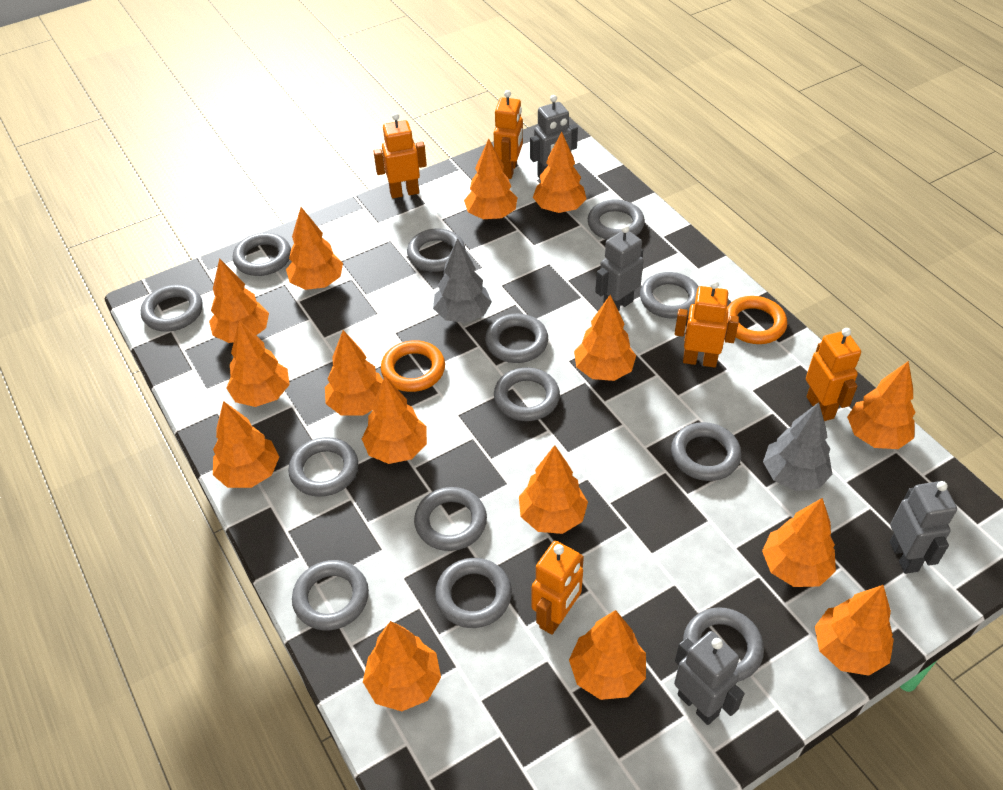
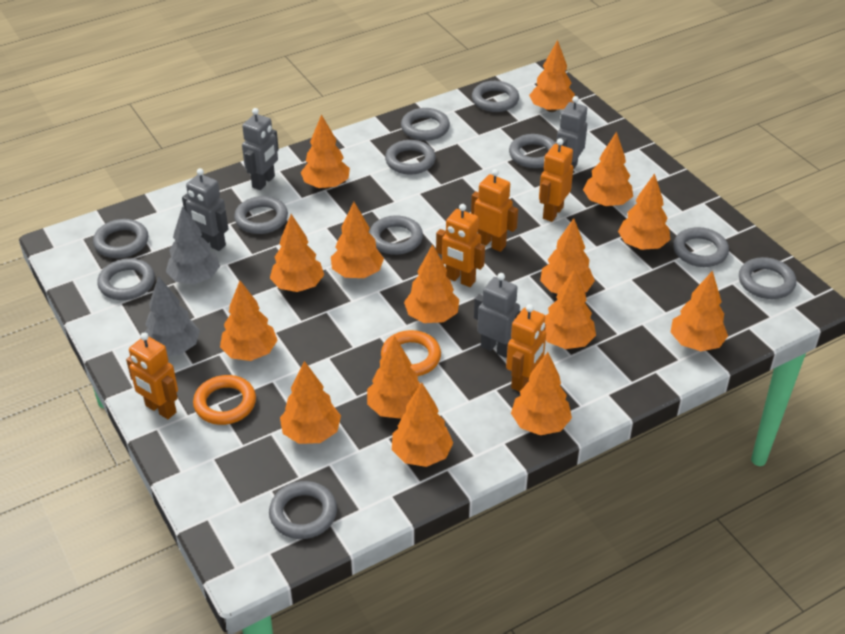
grey ring: 13 -> 11

